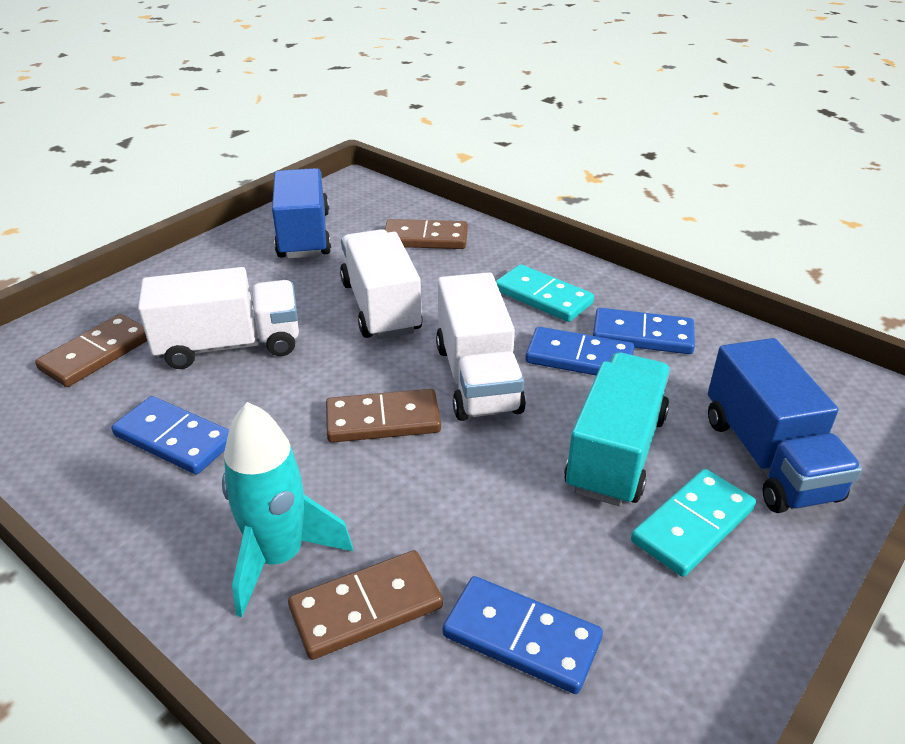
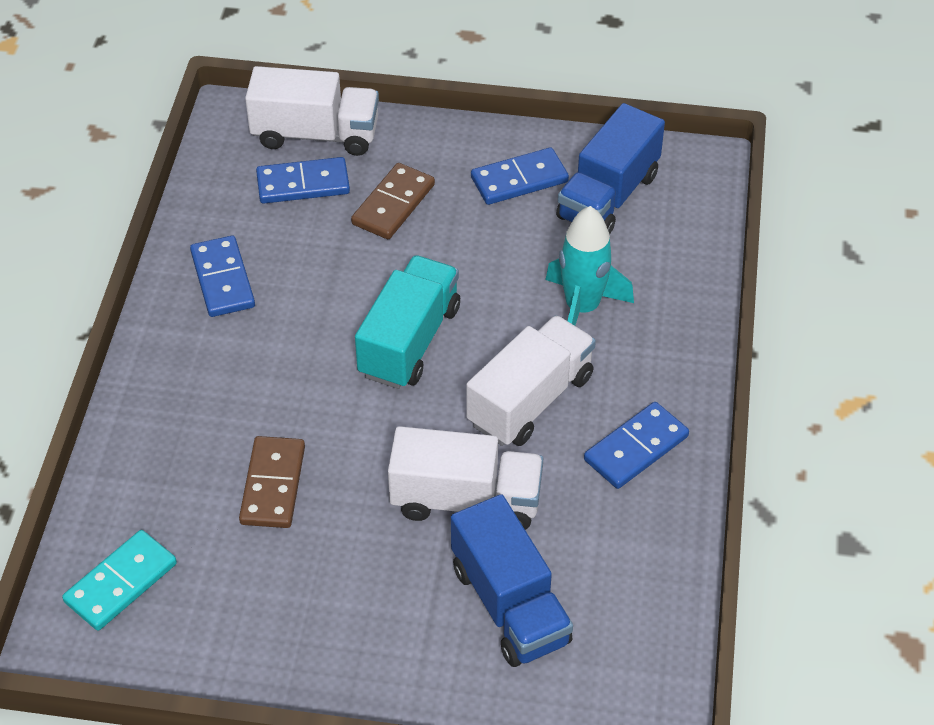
brown domino: 4 -> 2
turquoise domino: 2 -> 1

